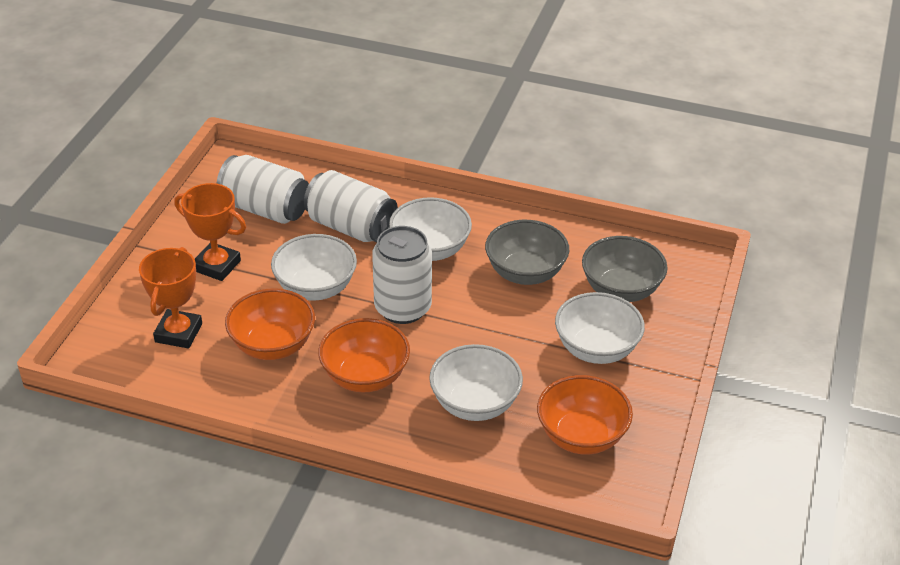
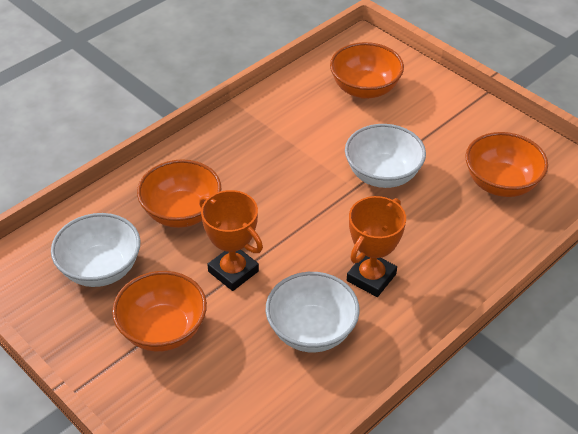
grey bowl: 2 -> 0
orange bowl: 3 -> 4
white bowl: 4 -> 3
white can: 3 -> 0

